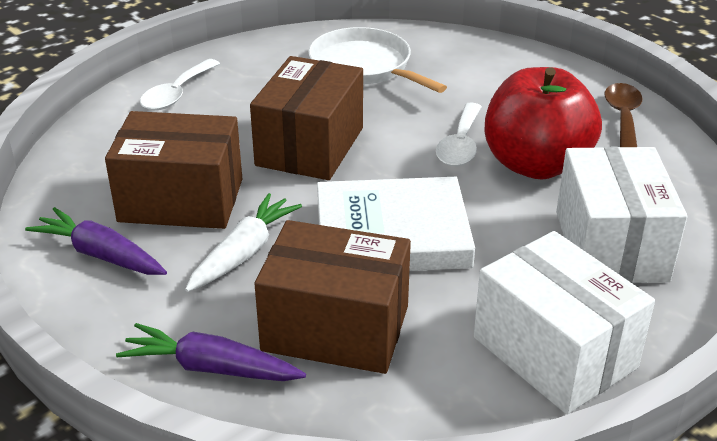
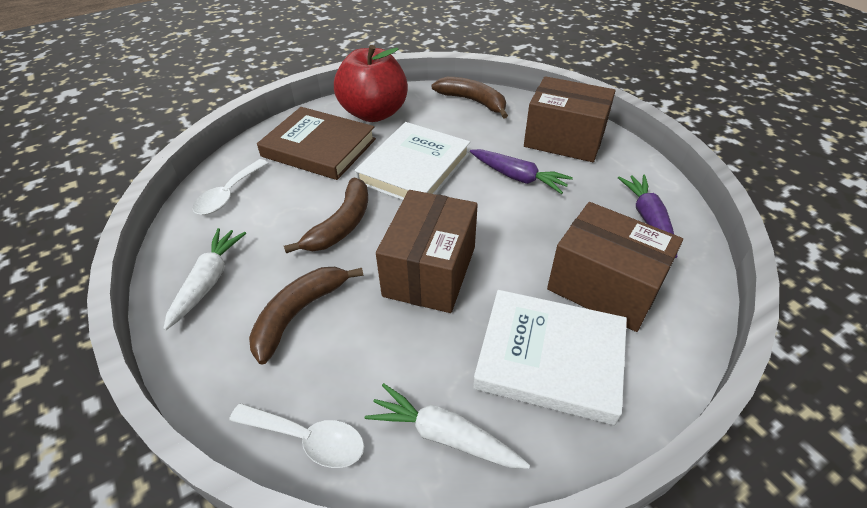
brown banana: 0 -> 3
brown book: 0 -> 1
brown spoon: 1 -> 0
white book: 1 -> 2
white box: 2 -> 0
white carrot: 1 -> 2
white pan: 1 -> 0

